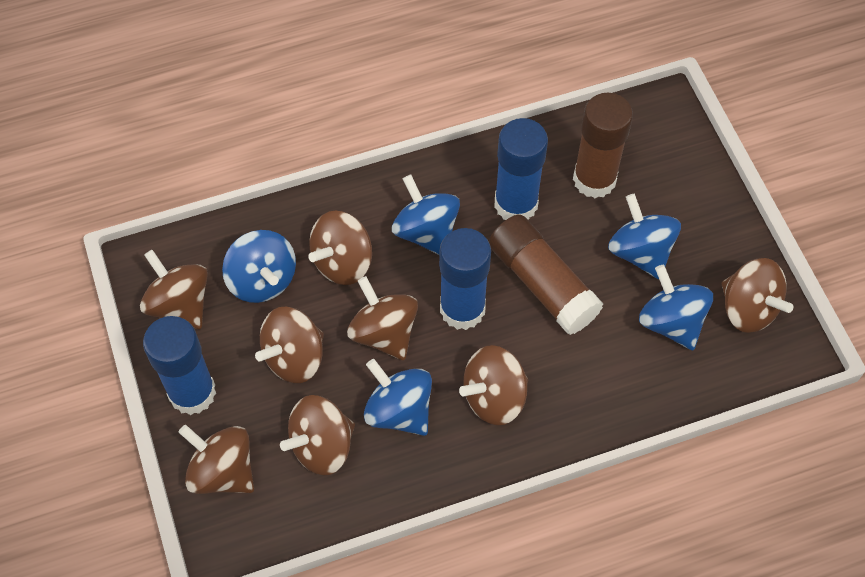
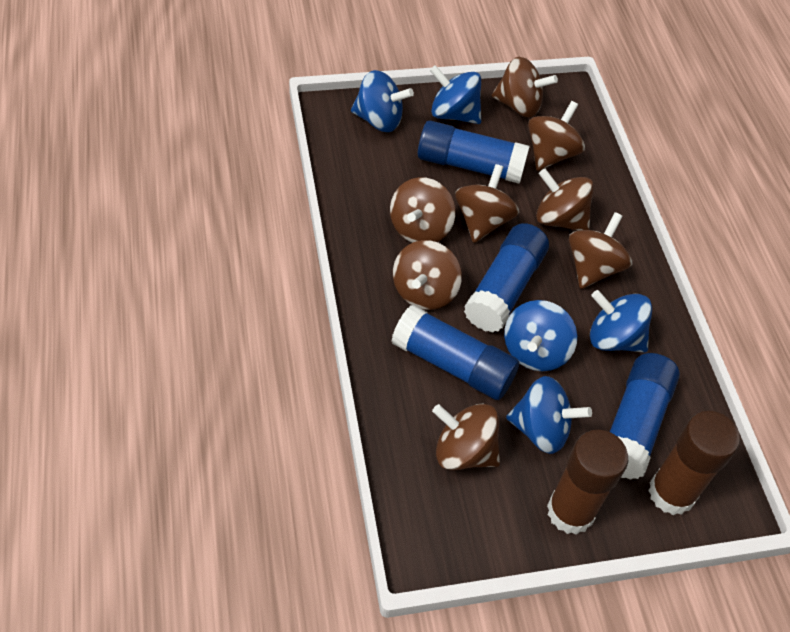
blue glue stick: 3 -> 4

